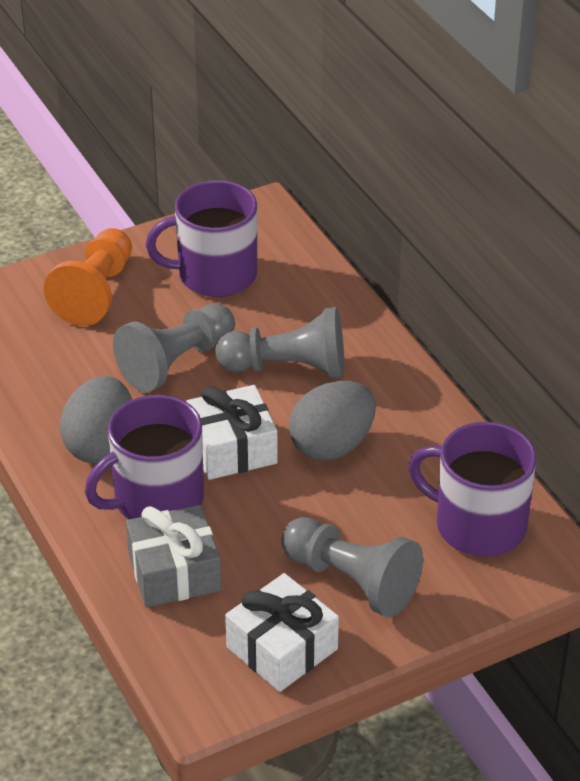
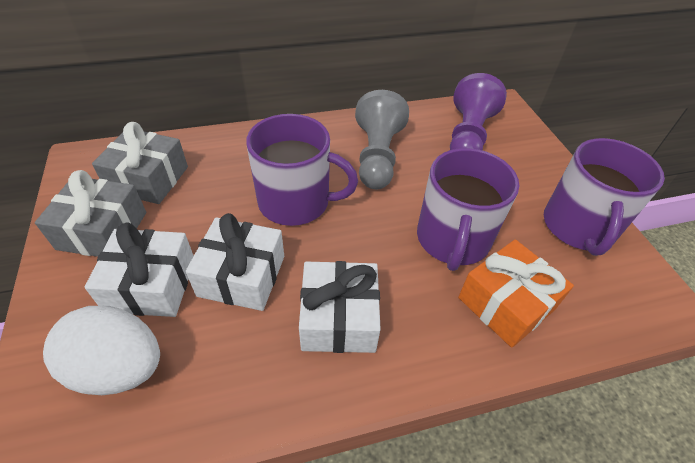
grey egg: 2 -> 0
grey gift: 1 -> 2
grey pawn: 3 -> 1
orange gift: 0 -> 1
orange pawn: 1 -> 0
purple pawn: 0 -> 1
white egg: 0 -> 1
white gift: 2 -> 3

